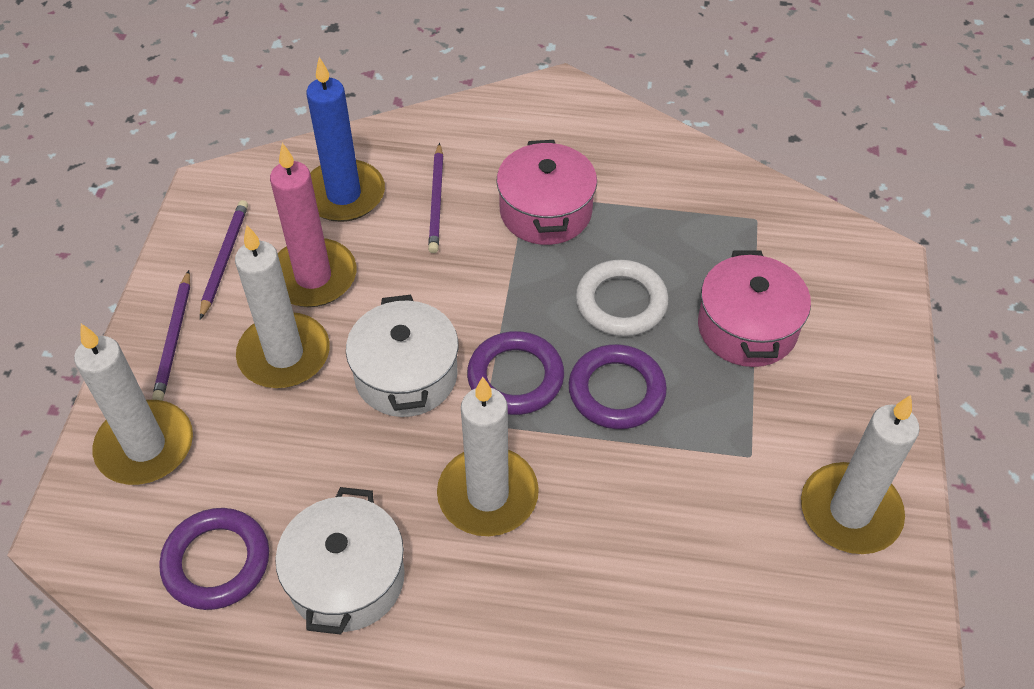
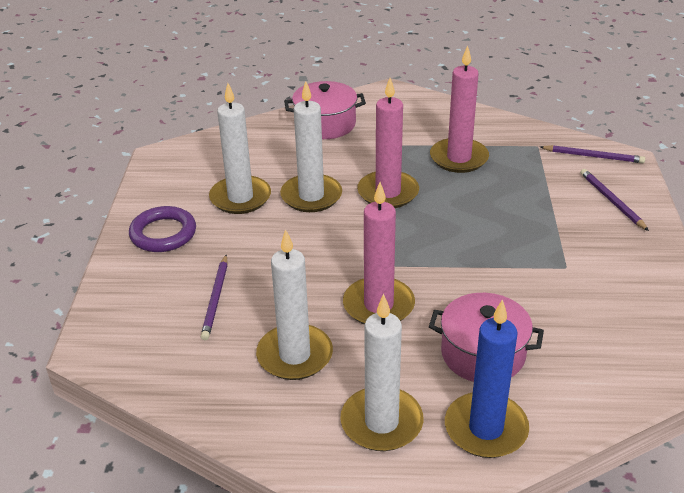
pink candle: 1 -> 3
purple ring: 3 -> 1
white pot: 2 -> 0
white ring: 1 -> 0

